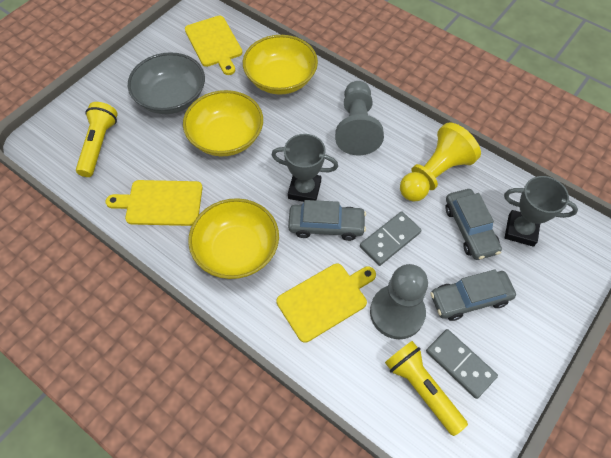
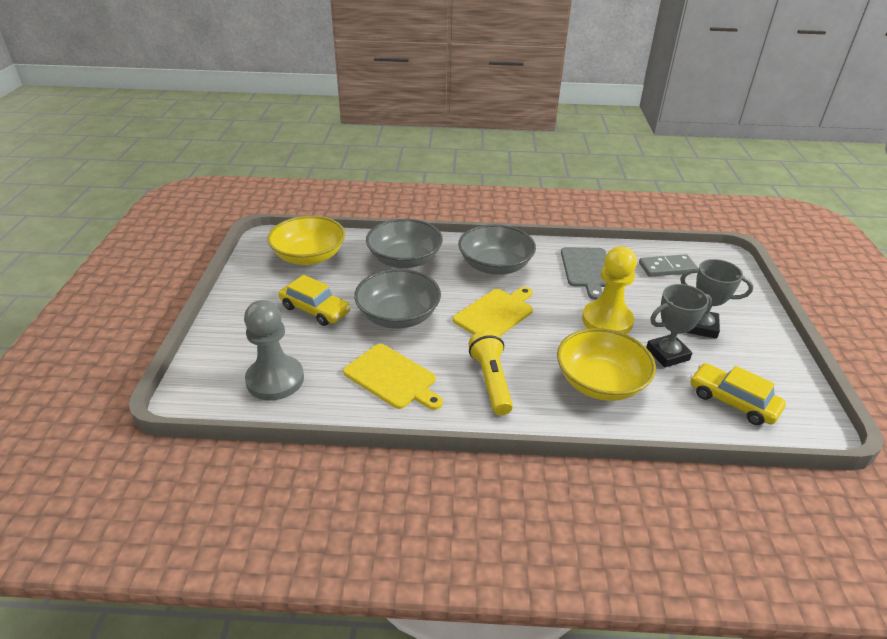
grey bowl: 1 -> 3
grey car: 3 -> 0
grey cutting board: 0 -> 1
grey domino: 2 -> 1
grey pawn: 2 -> 1
yellow bowl: 3 -> 2
yellow car: 0 -> 2
yellow cutting board: 3 -> 2
yellow flashlight: 2 -> 1

